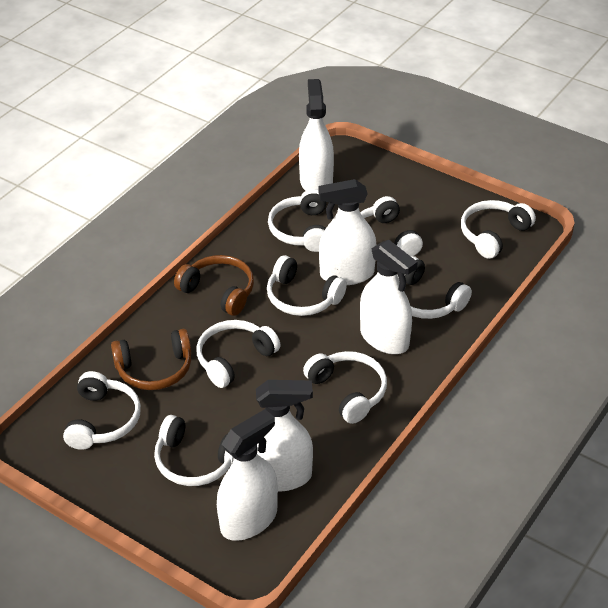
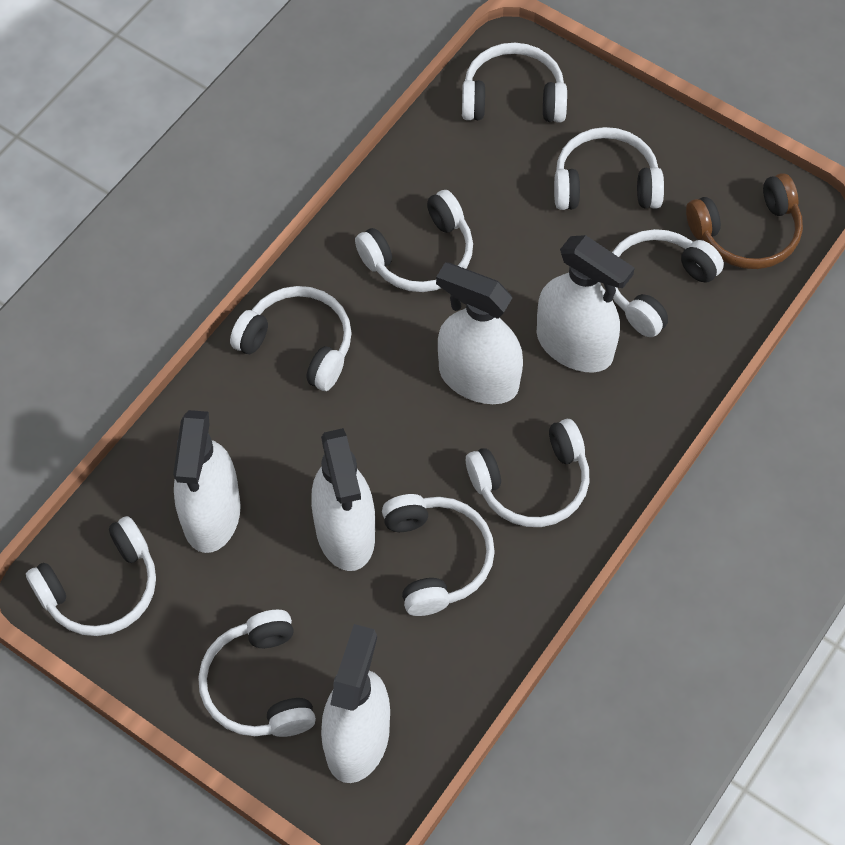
brown headphones: 2 -> 1

